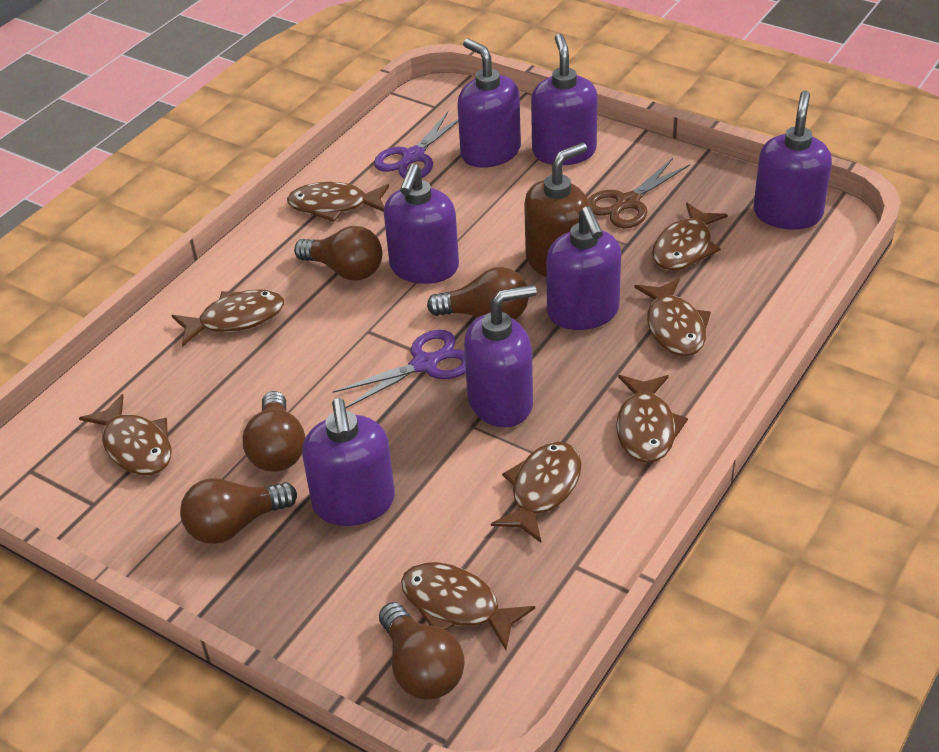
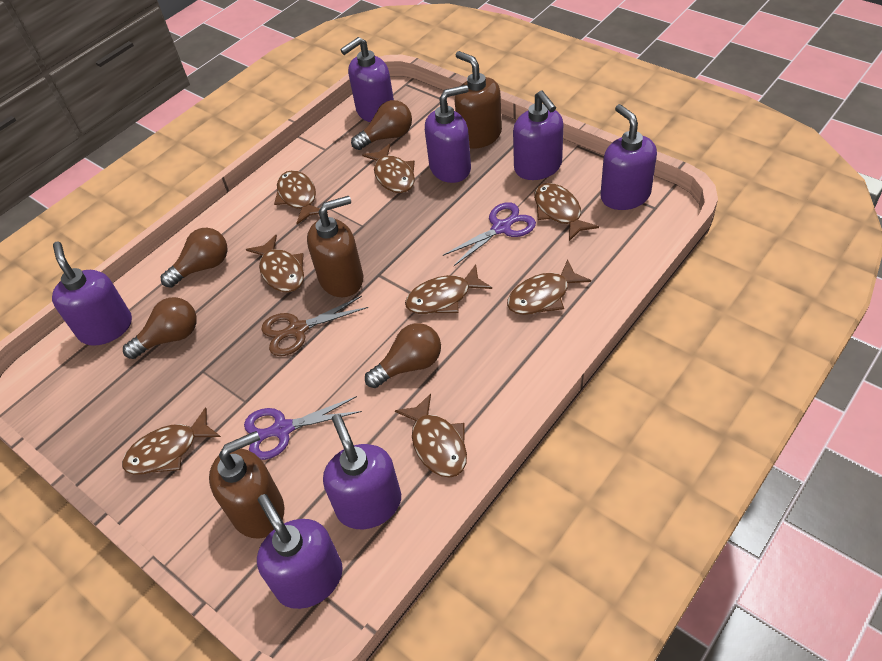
brown light bulb: 5 -> 4
brown soap dispenser: 1 -> 3

